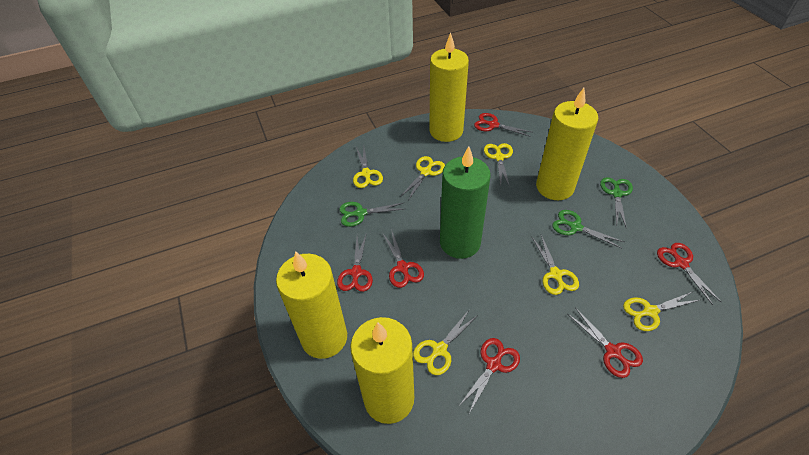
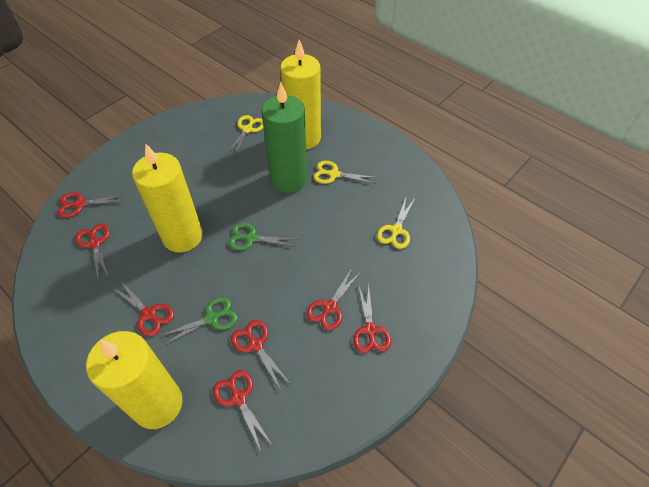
green scissors: 3 -> 2
red scissors: 6 -> 7
yellow candle: 4 -> 3
yellow scissors: 6 -> 3

